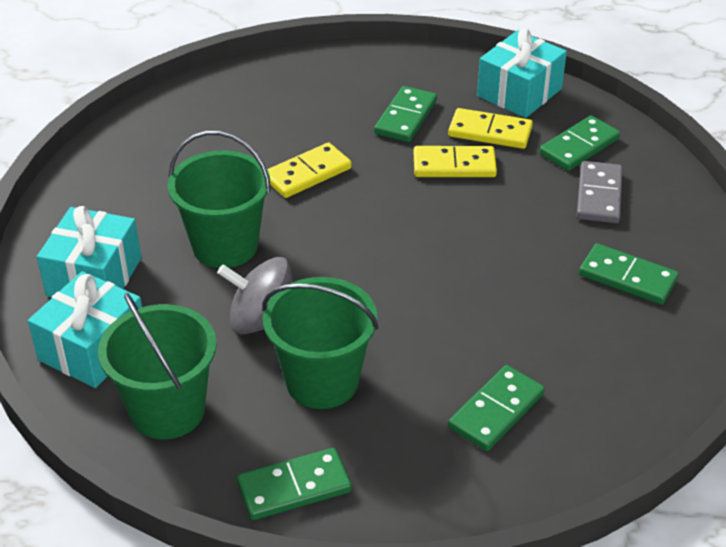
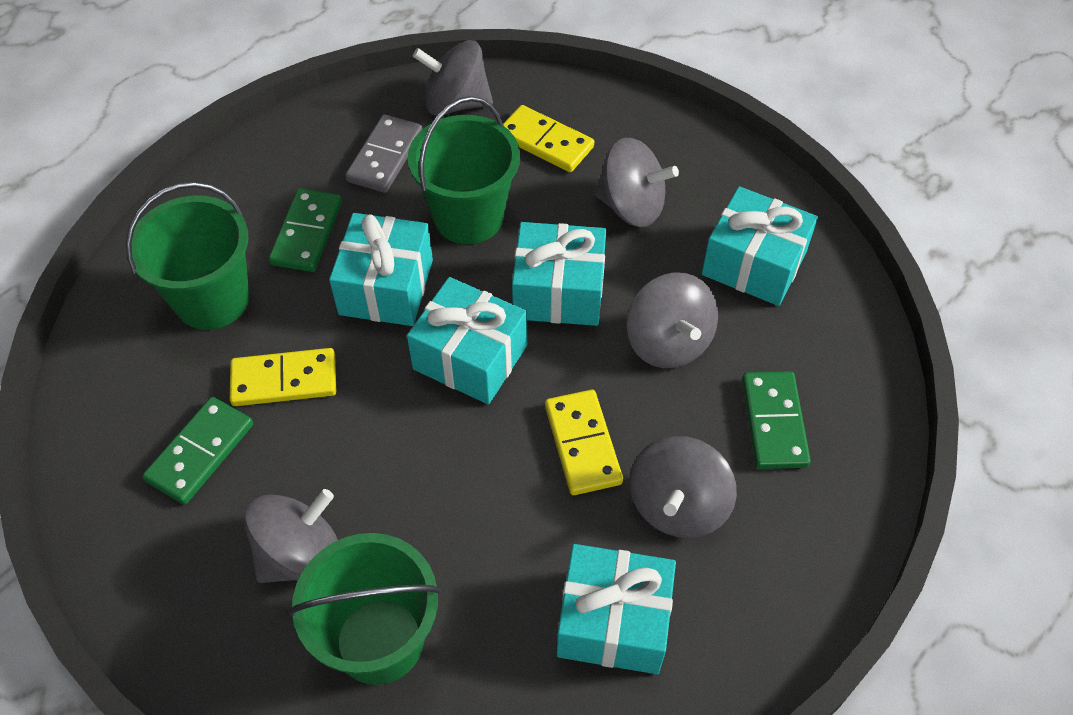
green domino: 5 -> 3
grey spinning top: 1 -> 5
turquoise gift: 3 -> 5

